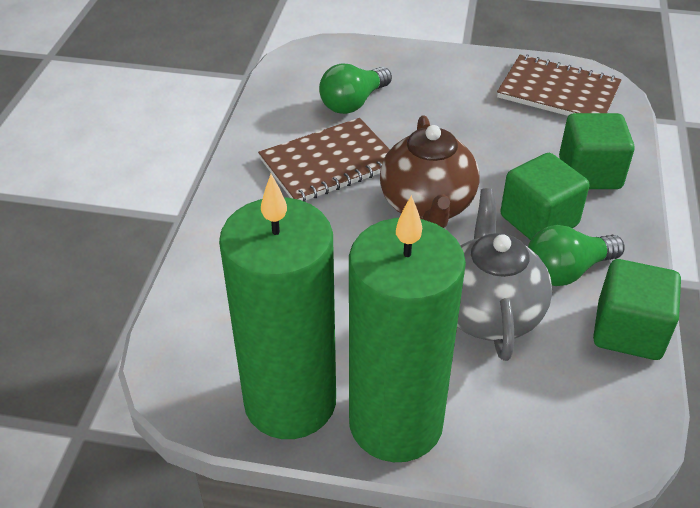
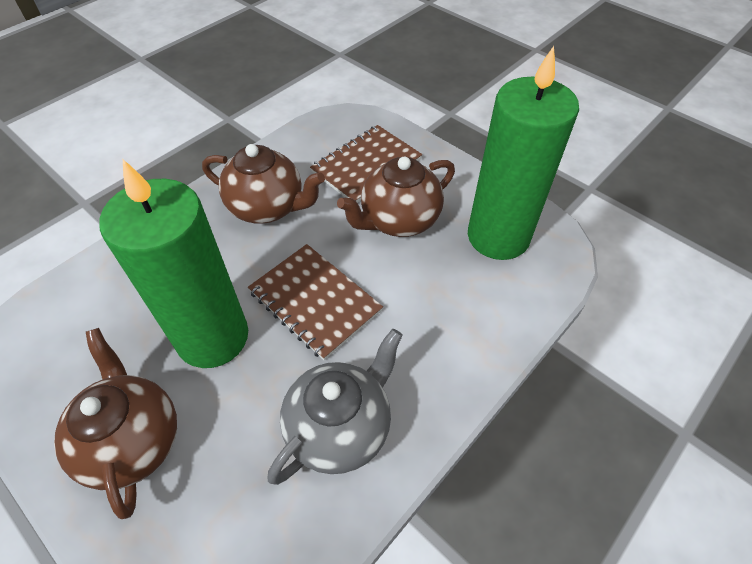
brown teapot: 1 -> 3
green cube: 3 -> 0
green light bulb: 2 -> 0

